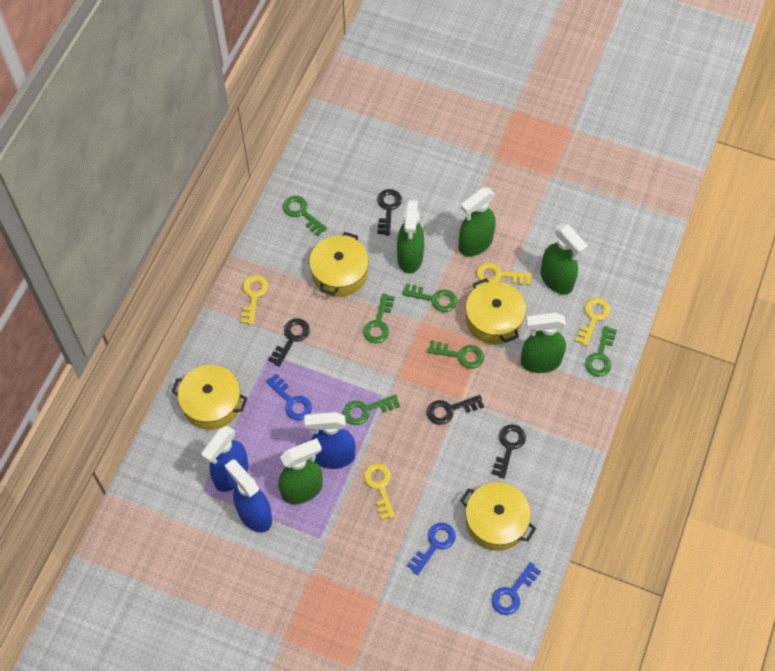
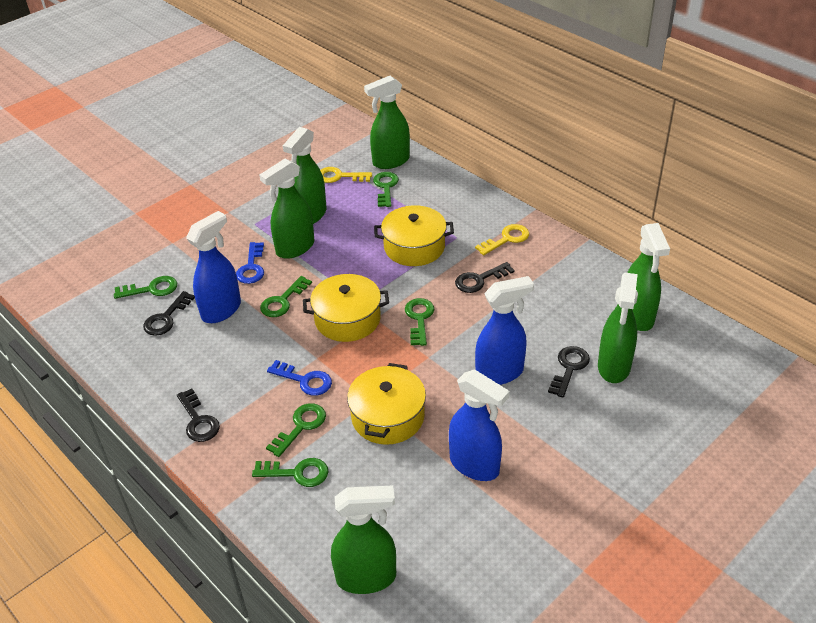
blue key: 3 -> 2
green spray bottle: 5 -> 6
yellow key: 4 -> 2
yellow pot: 4 -> 3

